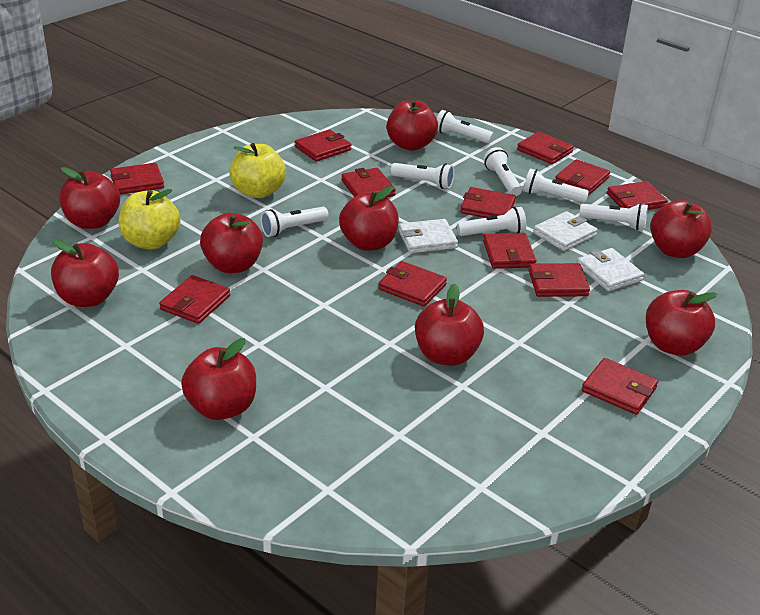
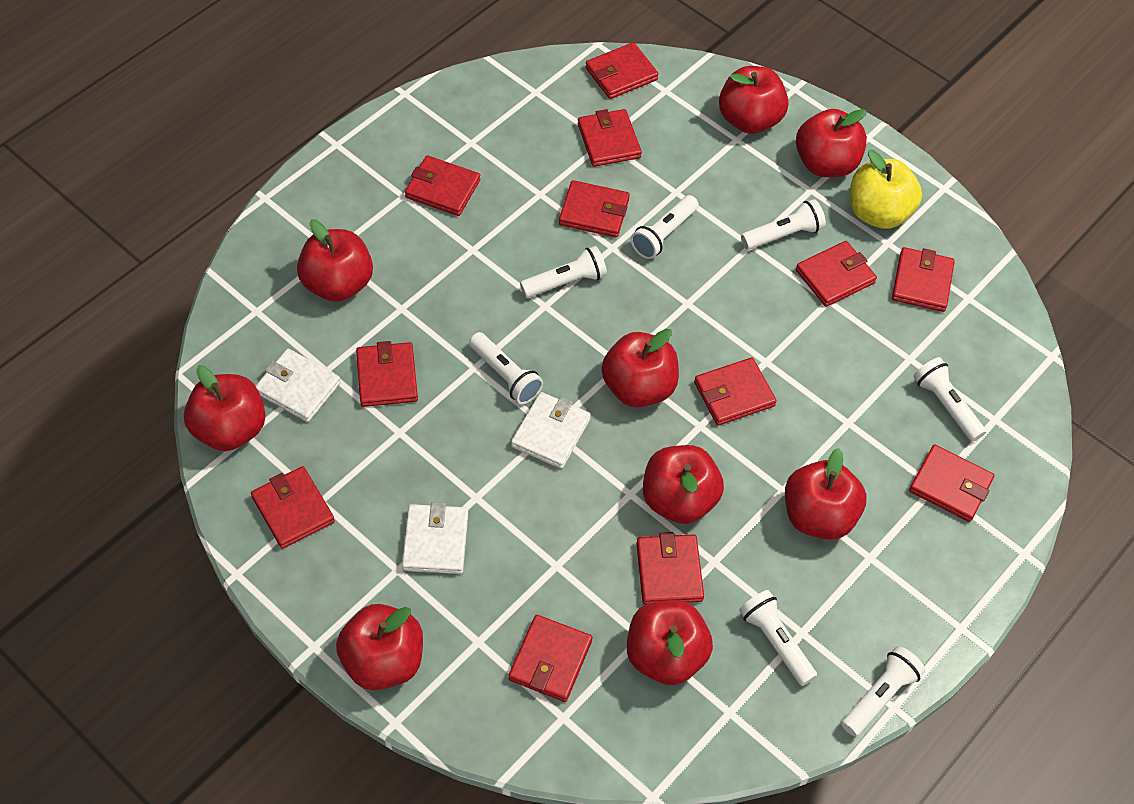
yellow apple: 2 -> 1

